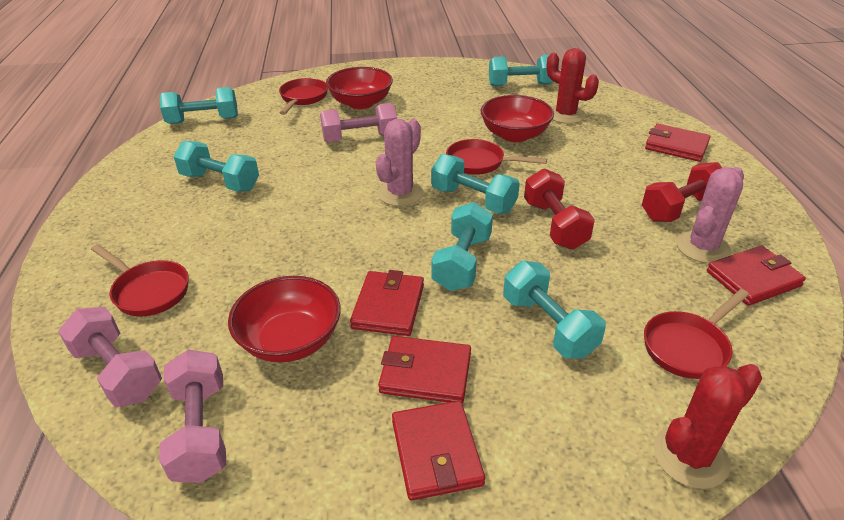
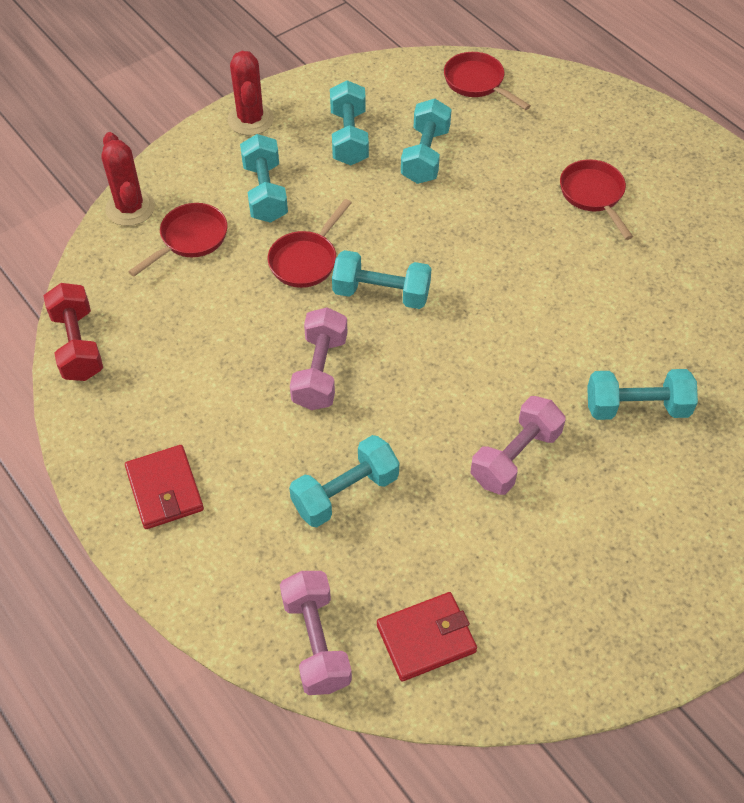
pink cactus: 2 -> 0
red bowl: 3 -> 0
red dumbbell: 2 -> 1
red wallet: 5 -> 2

